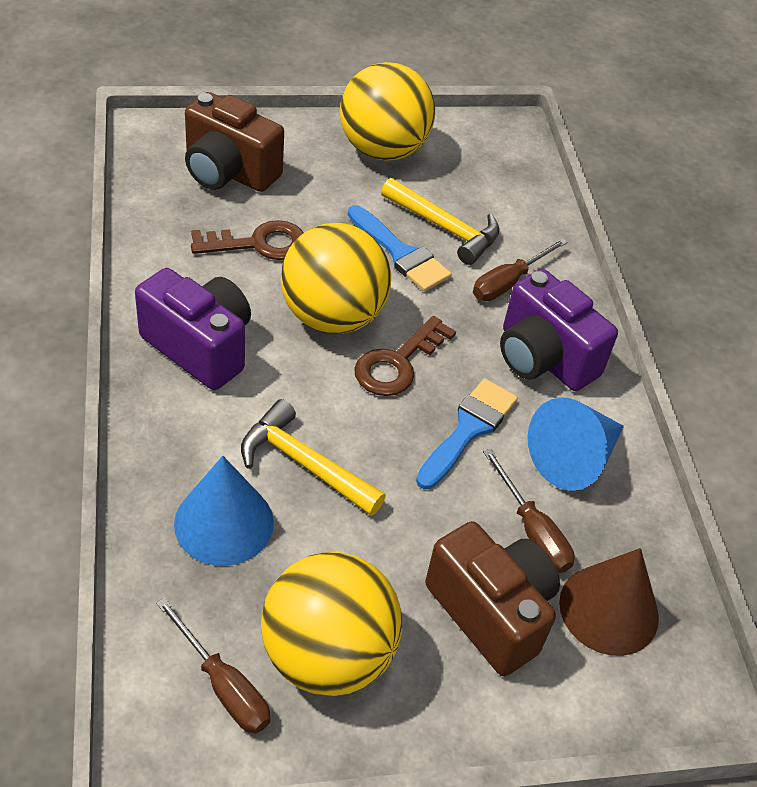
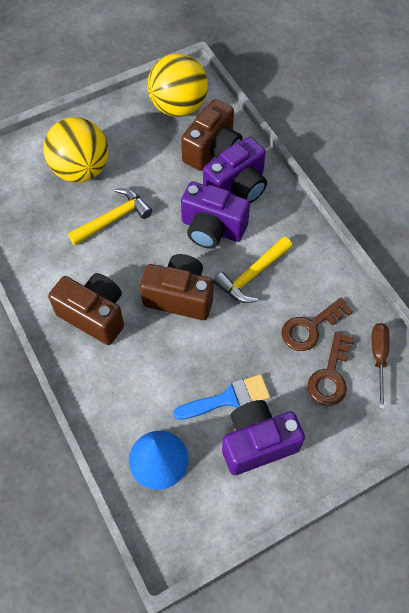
blue brush: 2 -> 1
blue cone: 2 -> 1
brown camera: 2 -> 3
brown cone: 1 -> 0
brown screwdriver: 3 -> 1
purple camera: 2 -> 3
yellow ball: 3 -> 2

